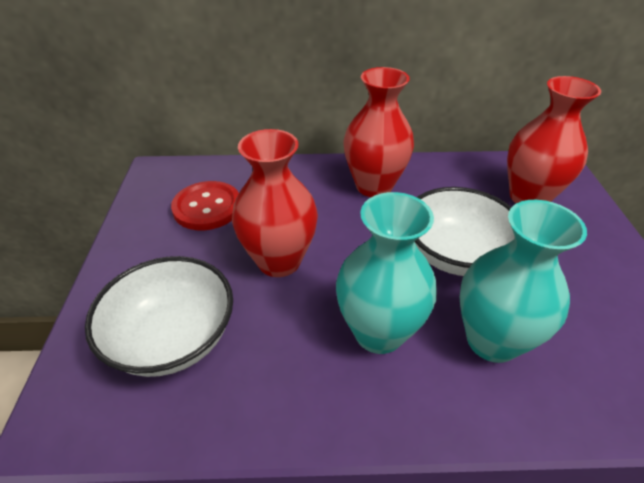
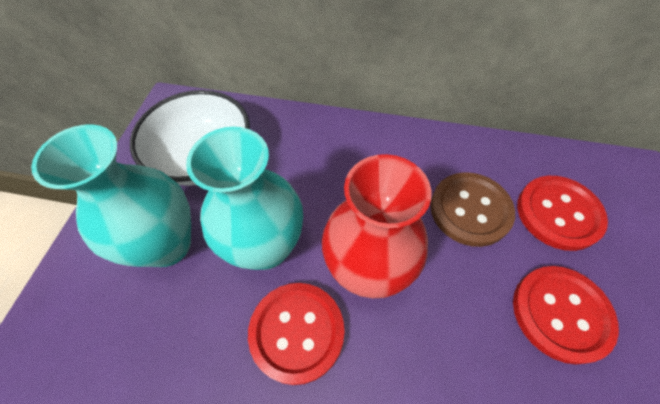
brown button: 0 -> 1
red button: 1 -> 3
red vase: 3 -> 1
white bowl: 2 -> 1

